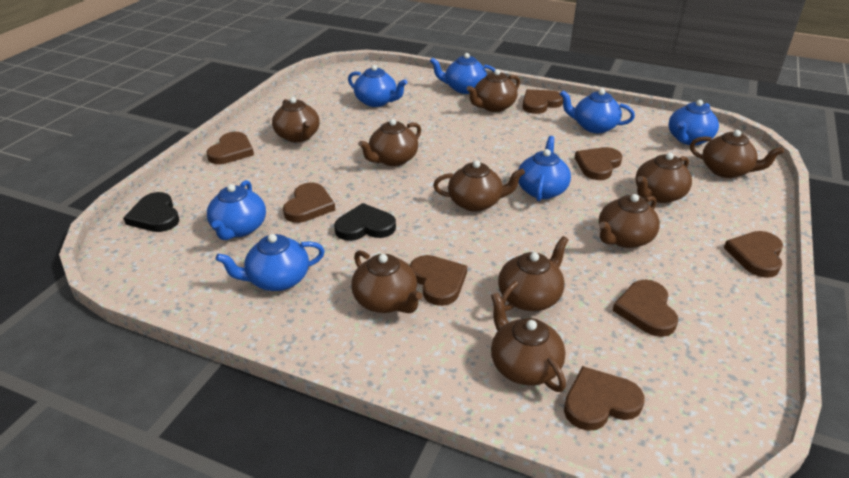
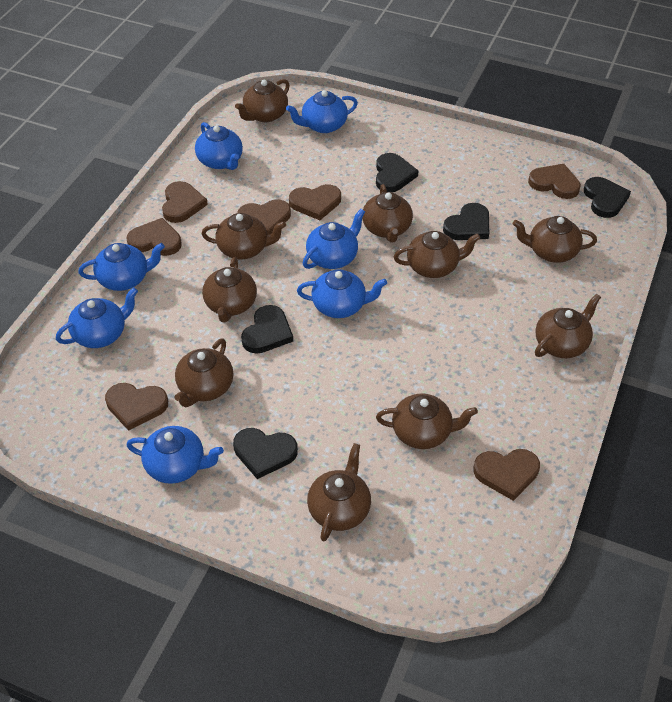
black heart: 2 -> 5
brown heart: 8 -> 7

